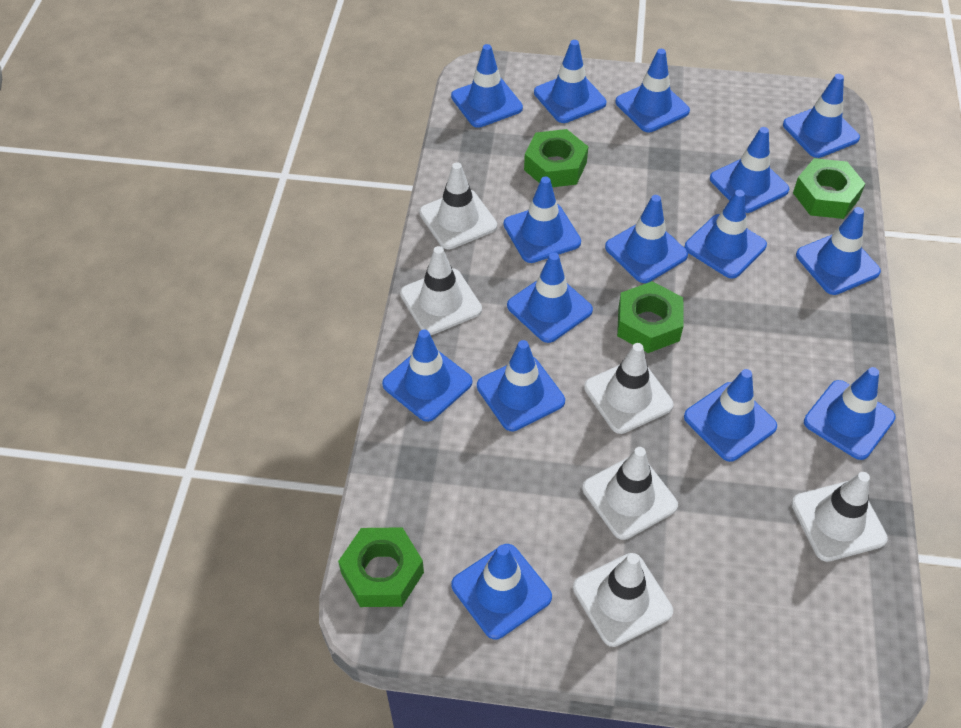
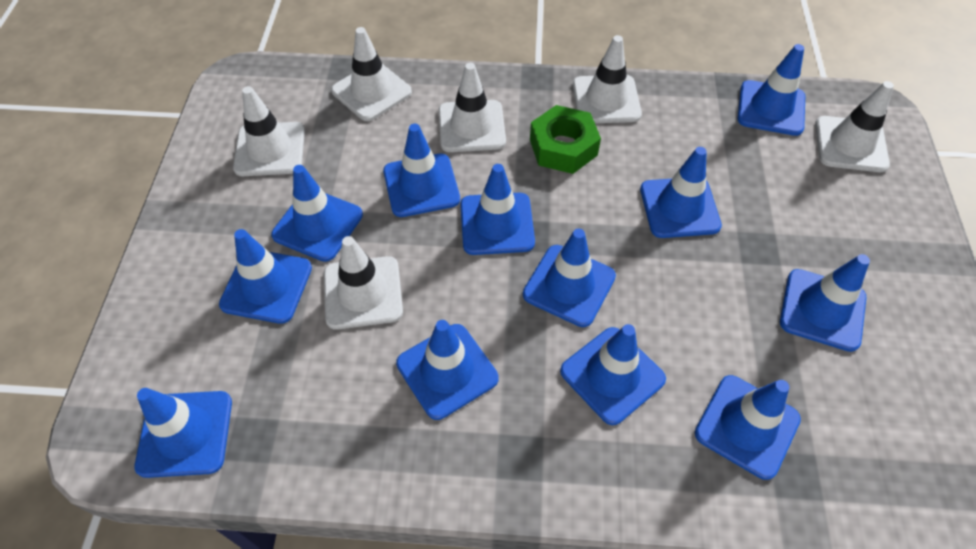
blue traffic cone: 15 -> 12
green nut: 4 -> 1

